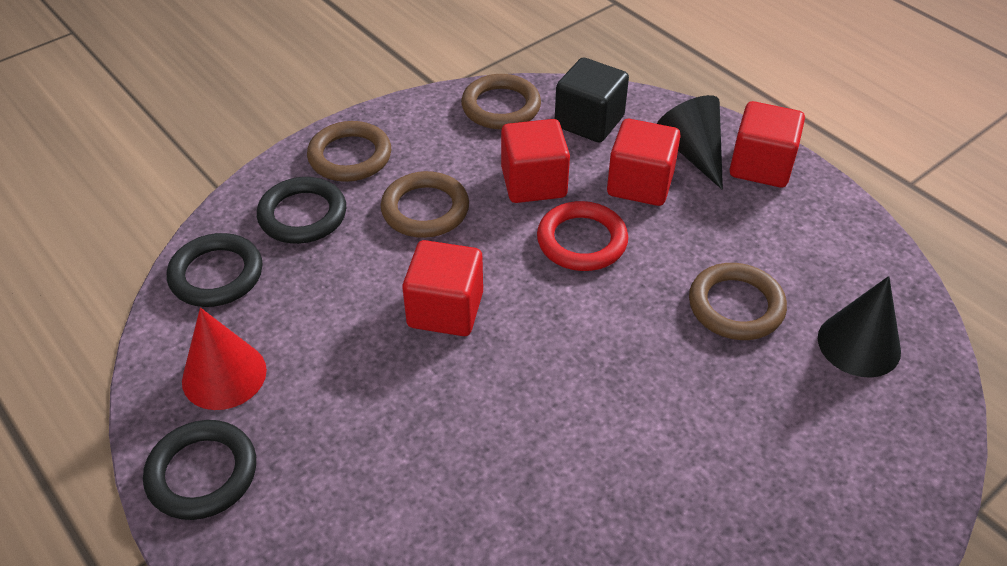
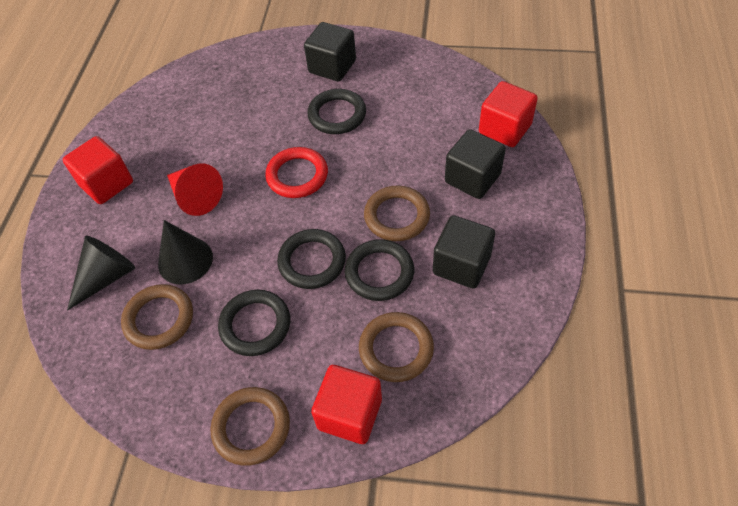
black cube: 1 -> 3
black ring: 3 -> 4
red cube: 4 -> 3

